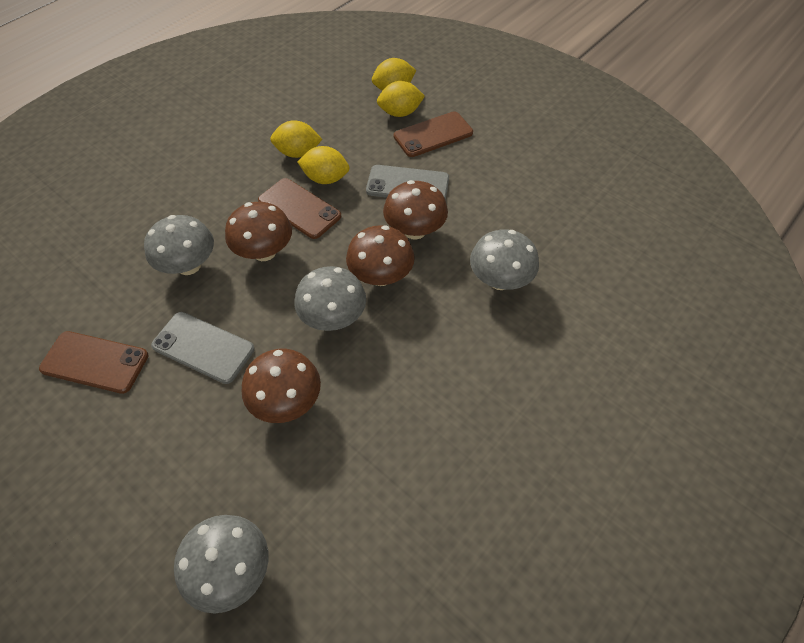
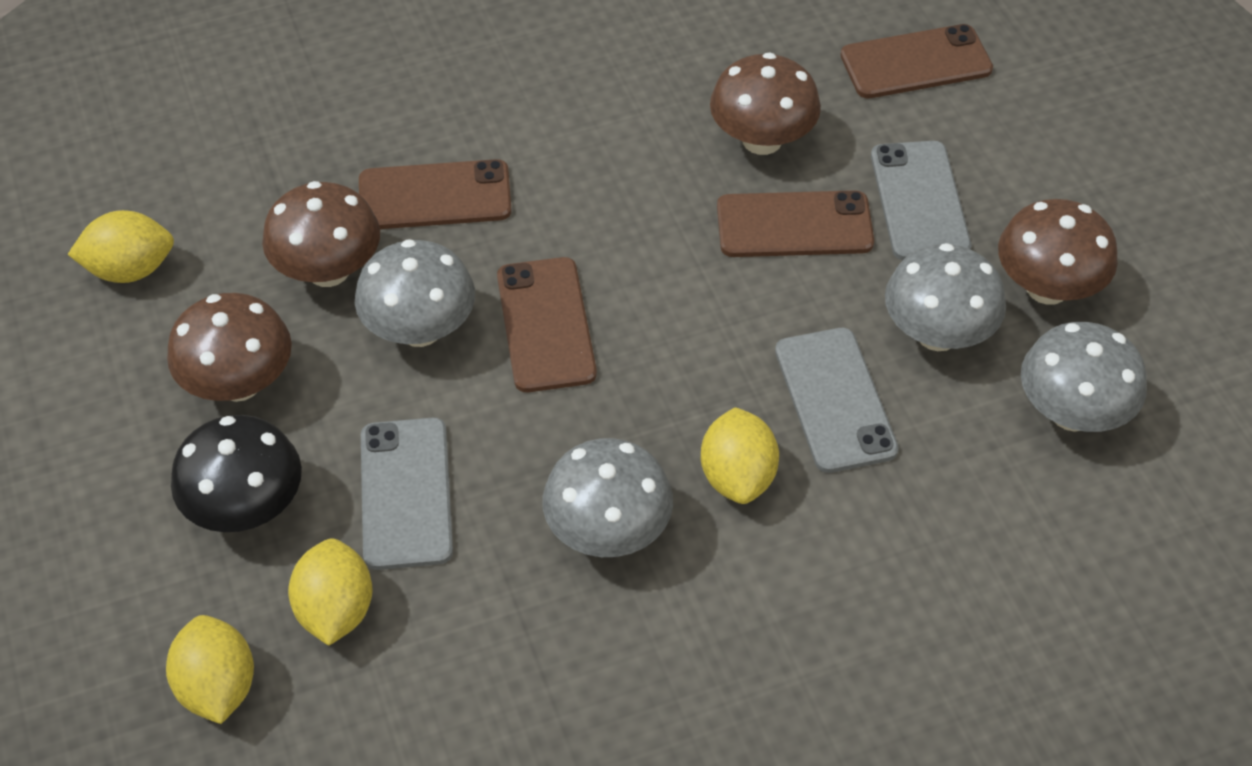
black mushroom: 0 -> 1
brown phone: 3 -> 4
grey phone: 2 -> 3

